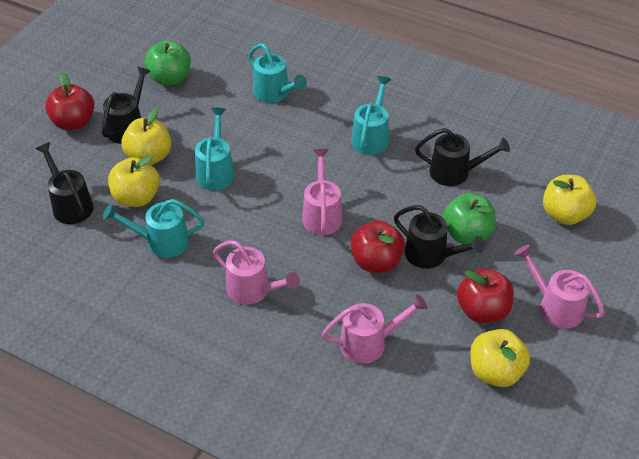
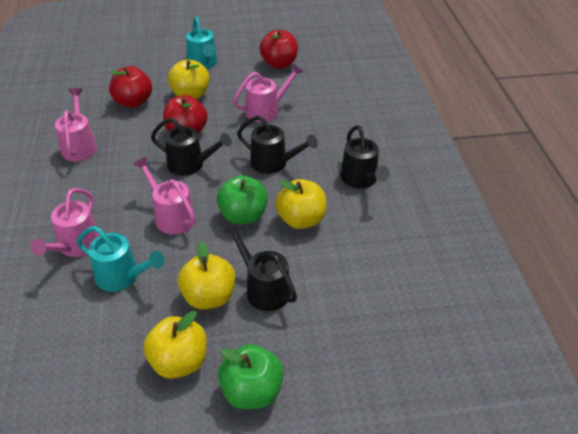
turquoise watering can: 4 -> 2

